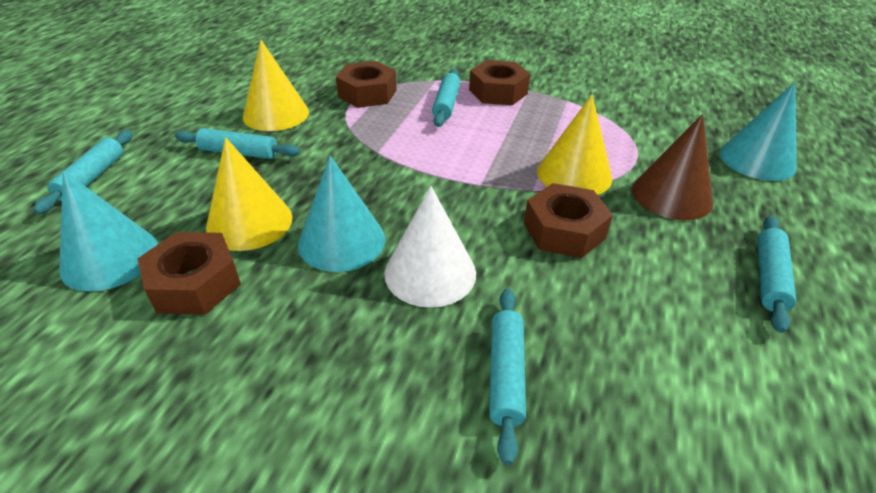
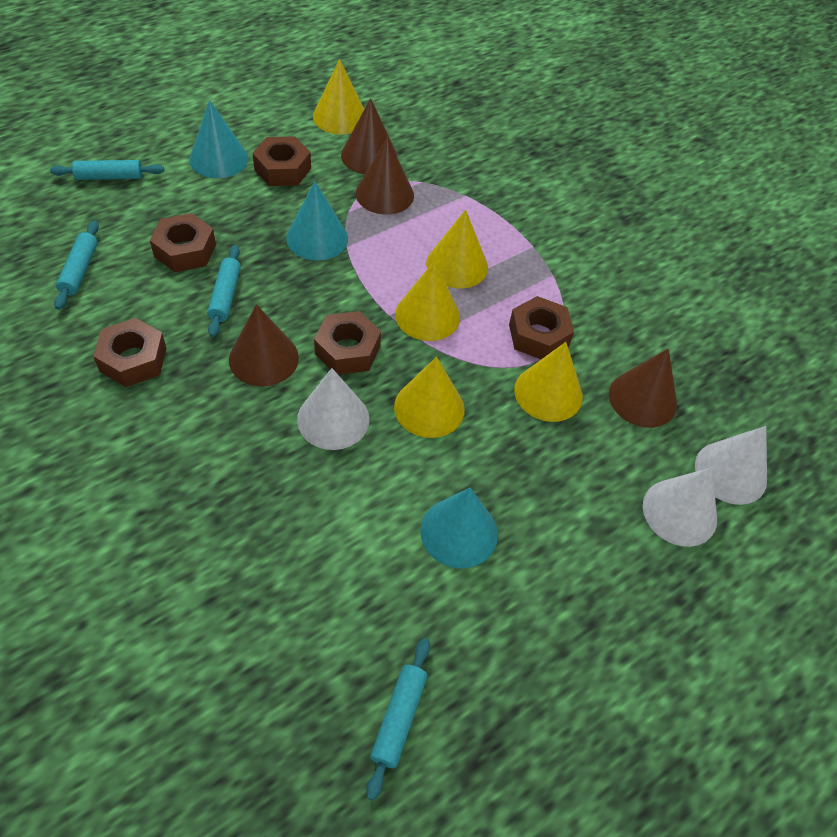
brown cone: 1 -> 4
brown nut: 4 -> 5
turquoise rolling pin: 5 -> 4
white cone: 1 -> 3
yellow cone: 3 -> 5

